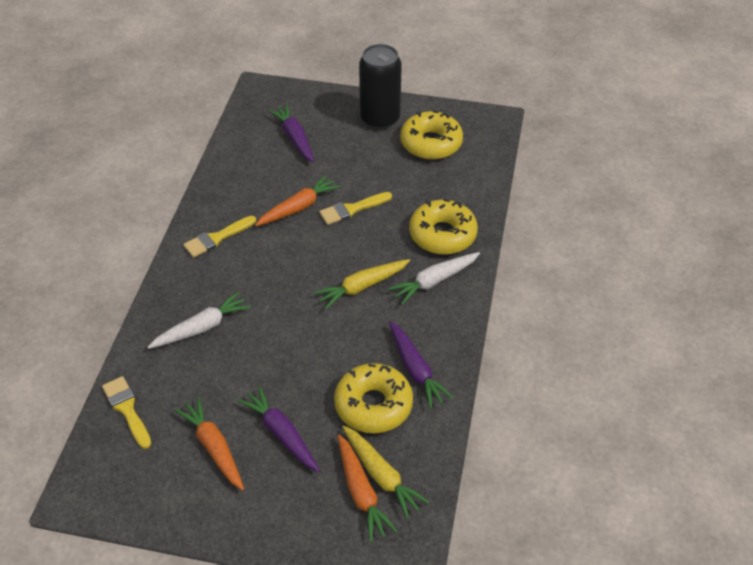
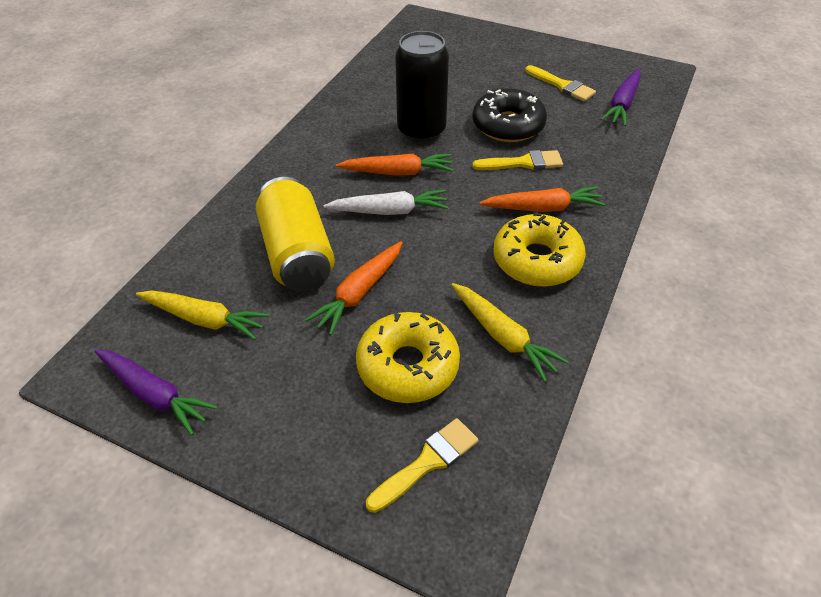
black donut: 0 -> 1
purple carrot: 3 -> 2
white carrot: 2 -> 1
yellow can: 0 -> 1
yellow donut: 3 -> 2

